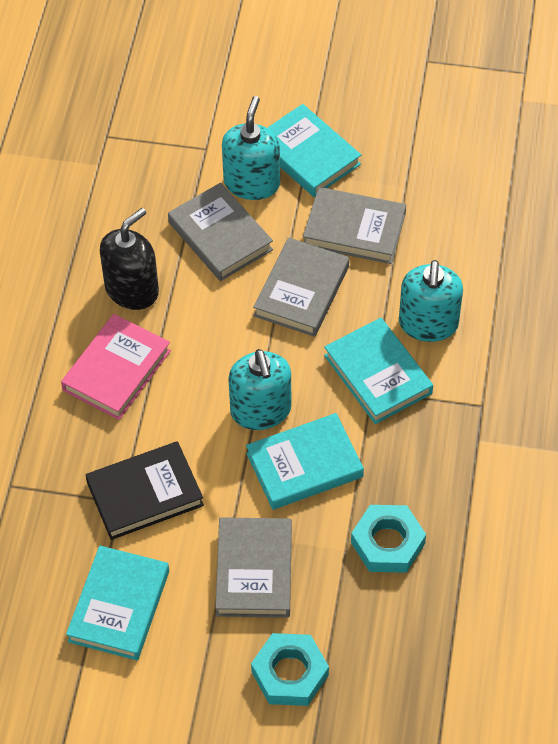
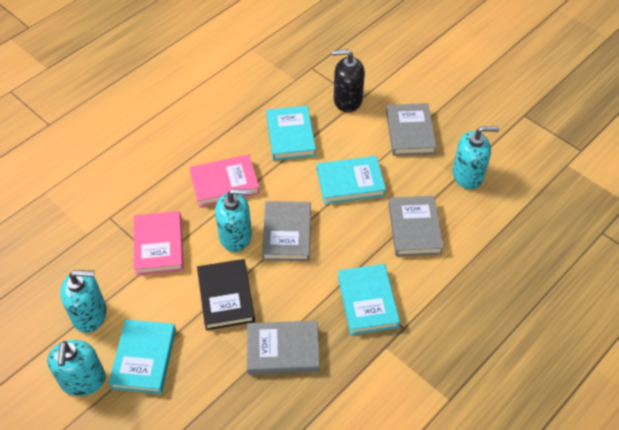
pink book: 1 -> 2
turquoise nut: 2 -> 0
turquoise soap dispenser: 3 -> 4

